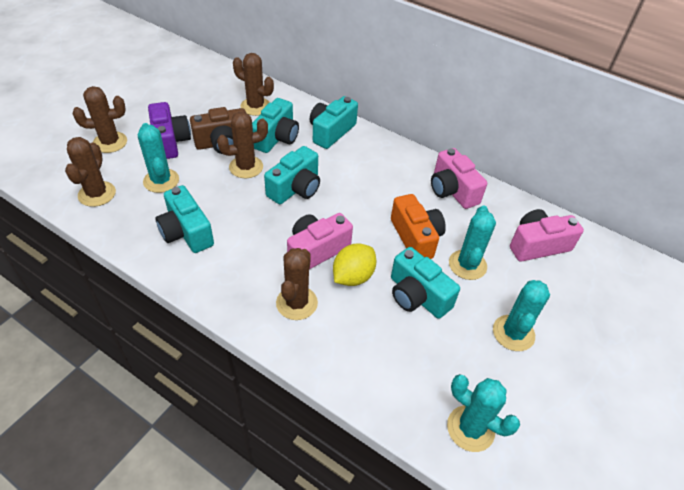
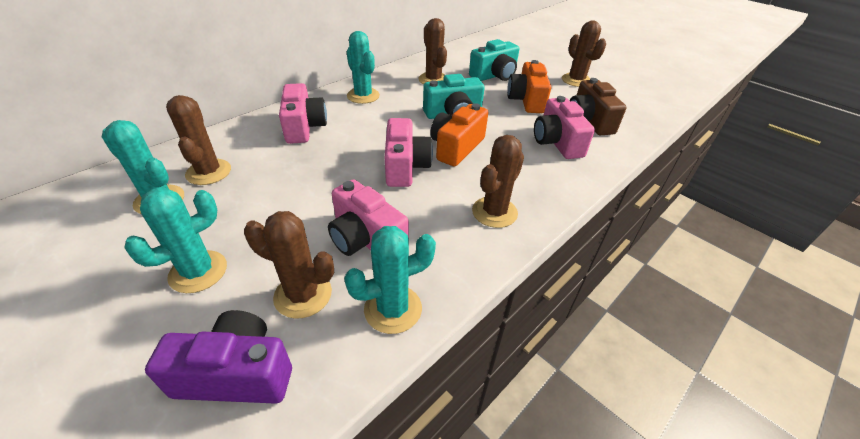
orange camera: 1 -> 2
pink camera: 3 -> 4
turquoise camera: 5 -> 2
yellow lemon: 1 -> 0

